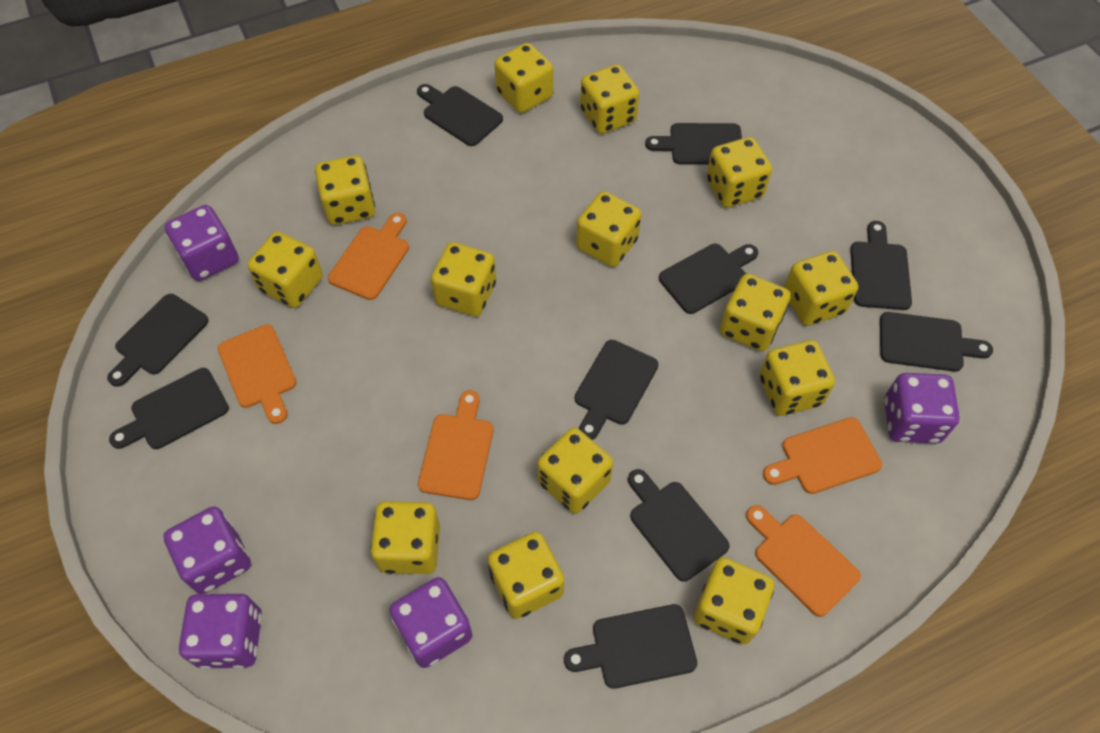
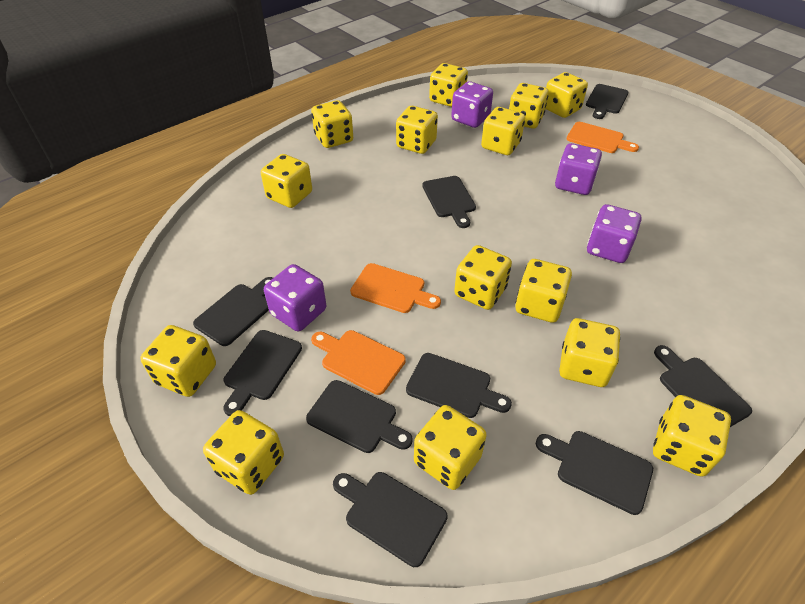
black cutting board: 10 -> 9
orange cutting board: 5 -> 3
purple dice: 5 -> 4

